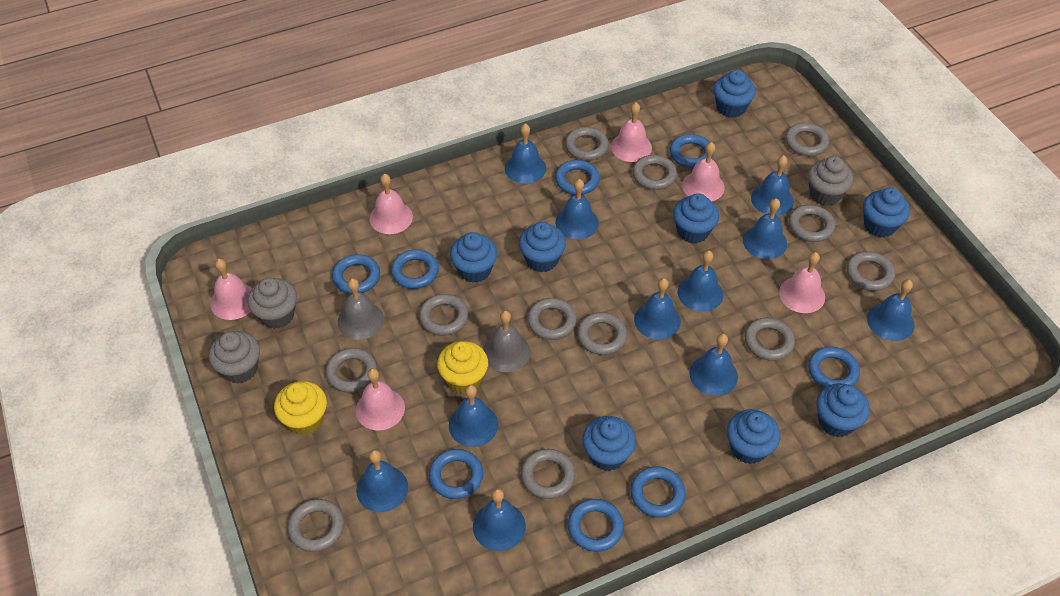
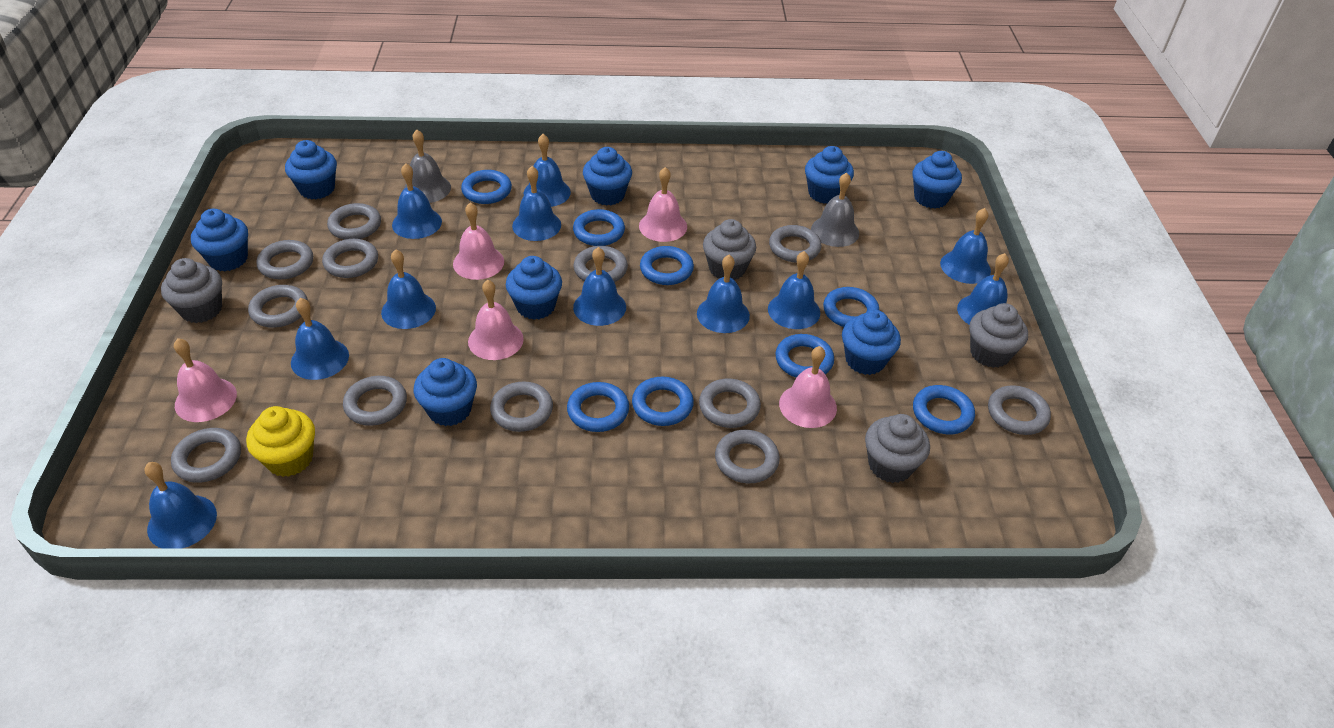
grey cupcake: 3 -> 4
pink bell: 6 -> 5
yellow cupcake: 2 -> 1

